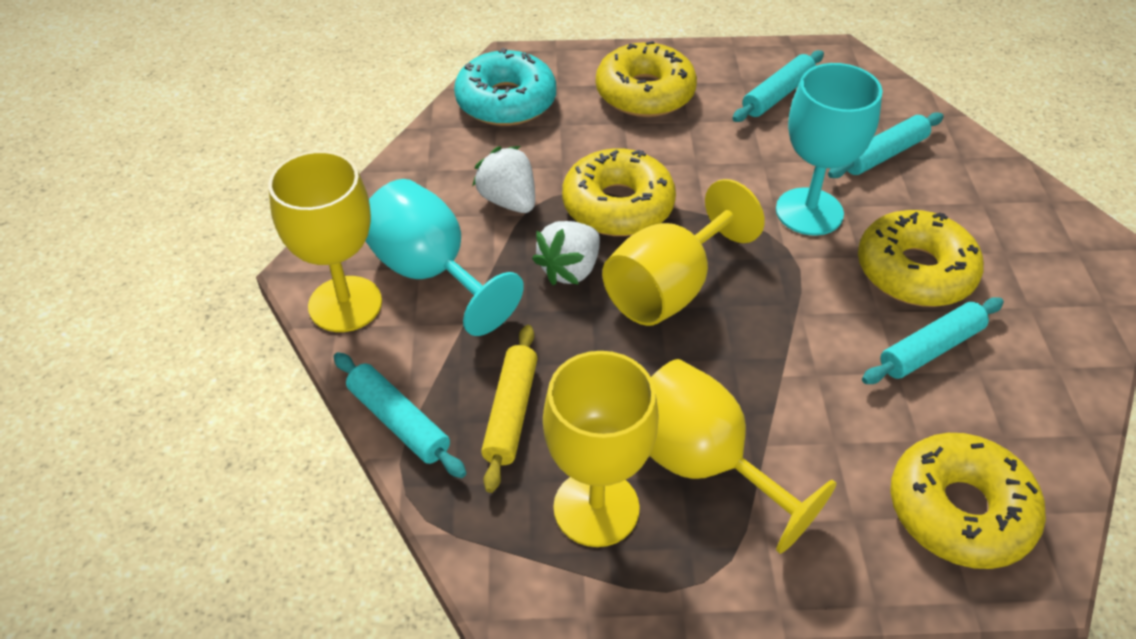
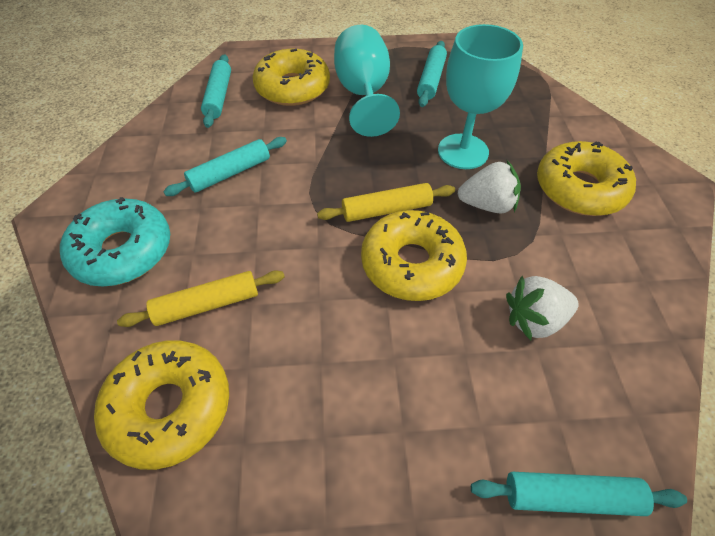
yellow goblet: 4 -> 0
yellow rolling pin: 1 -> 2

